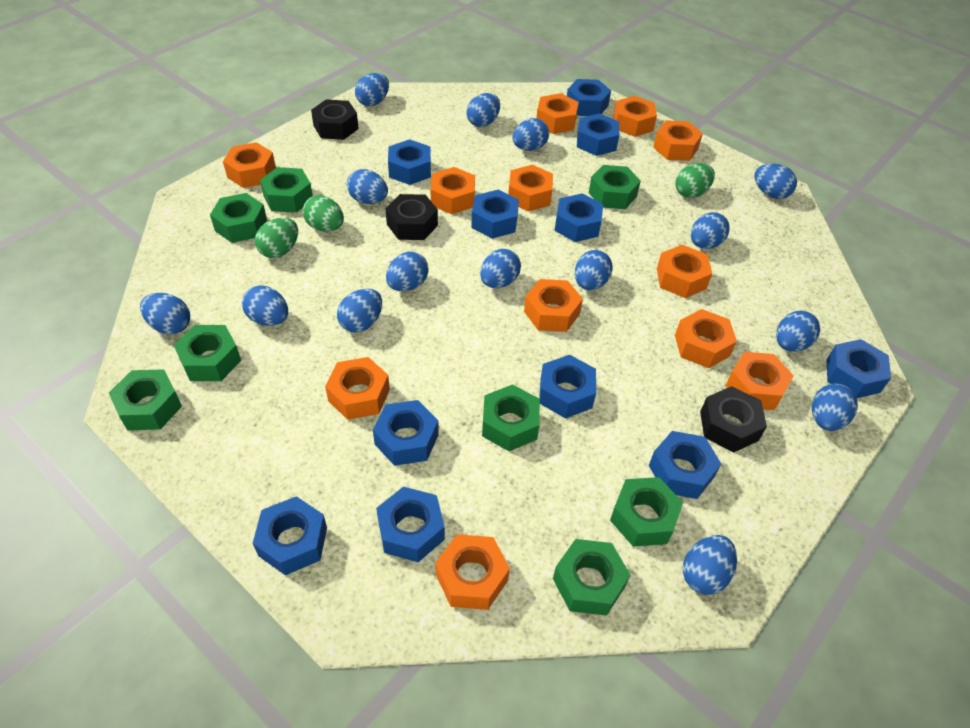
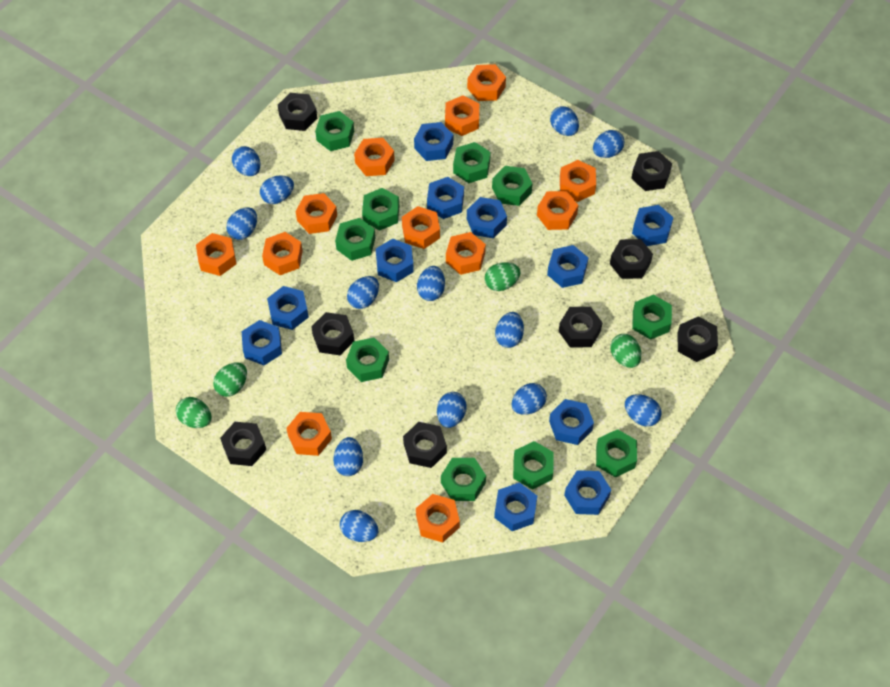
black nut: 3 -> 8
blue egg: 15 -> 13
green egg: 3 -> 4
green nut: 8 -> 10

